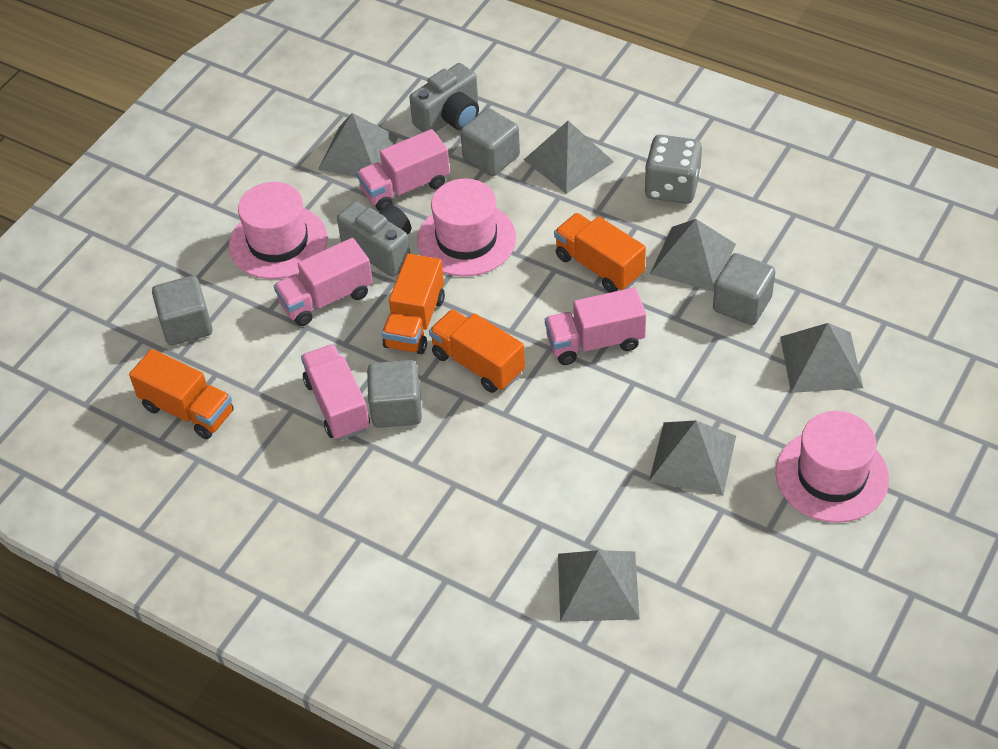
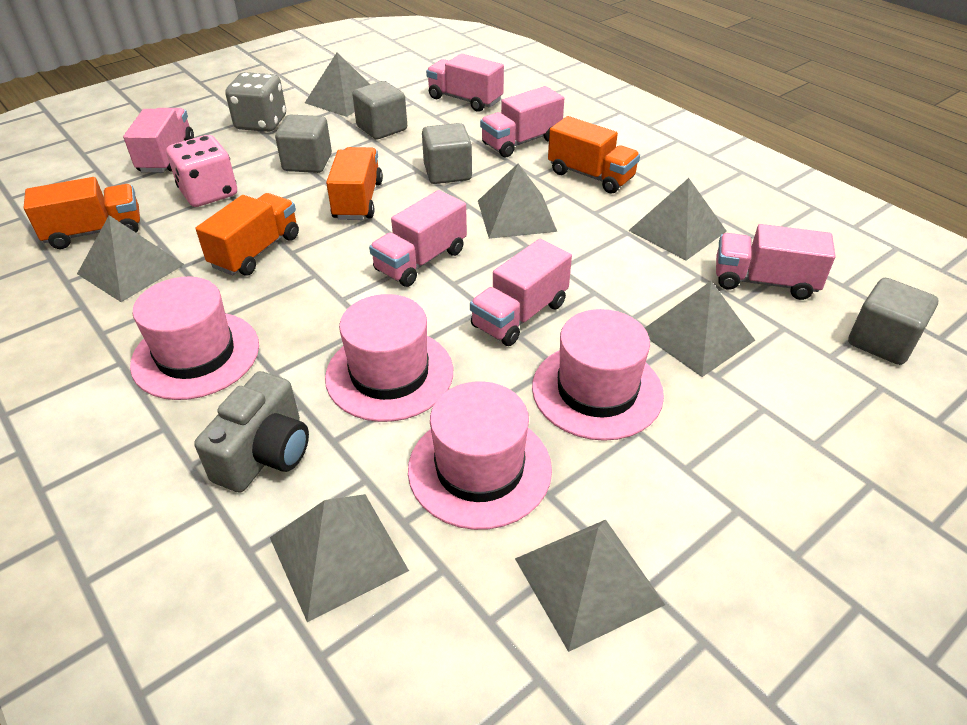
grey camera: 2 -> 1
grey pyramid: 6 -> 7
pink dice: 0 -> 1
pink hat: 3 -> 4
pink truck: 4 -> 6

